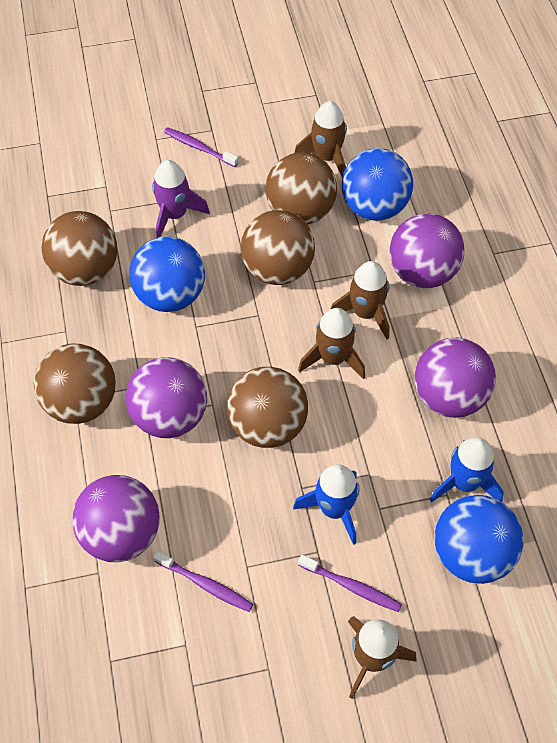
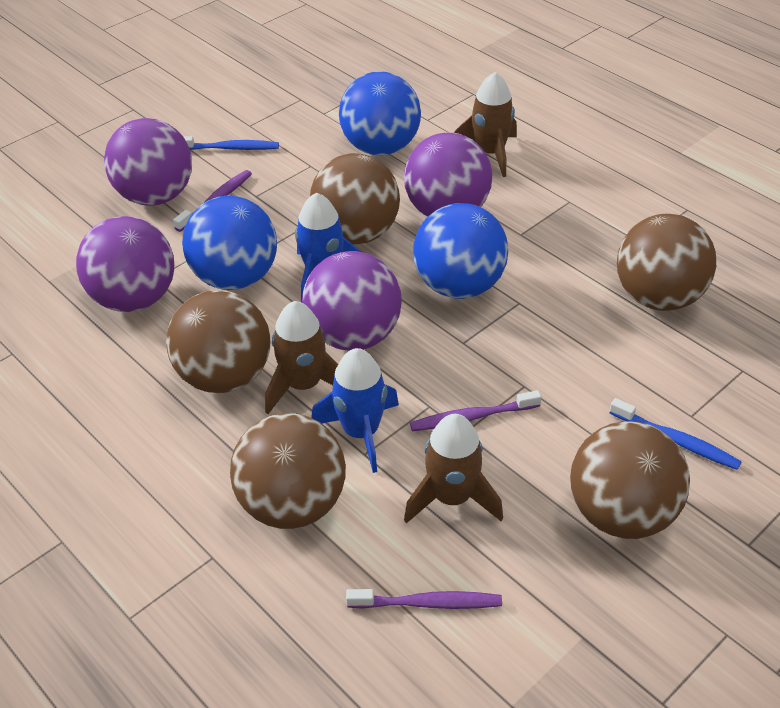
blue toothbrush: 0 -> 2
brown rocket: 4 -> 3
purple rocket: 1 -> 0

